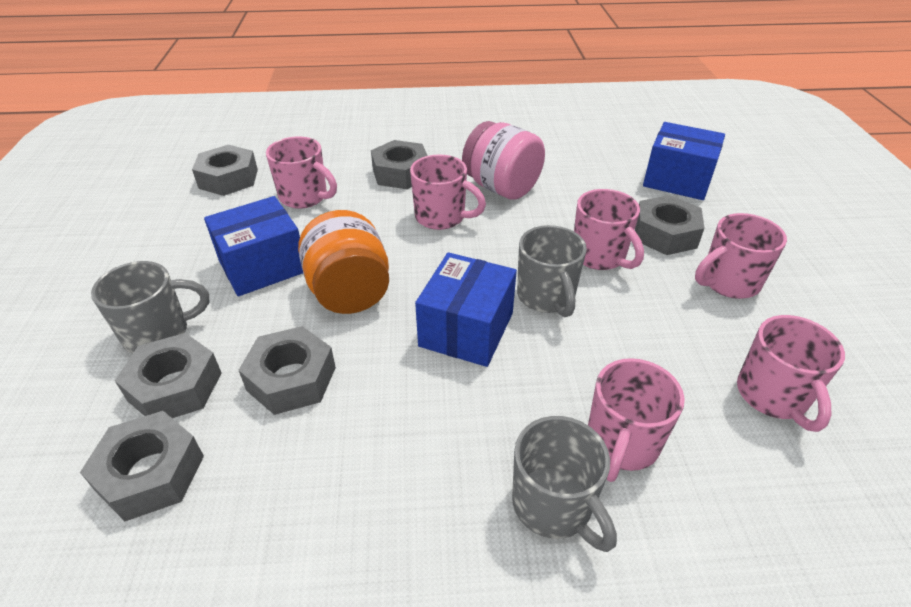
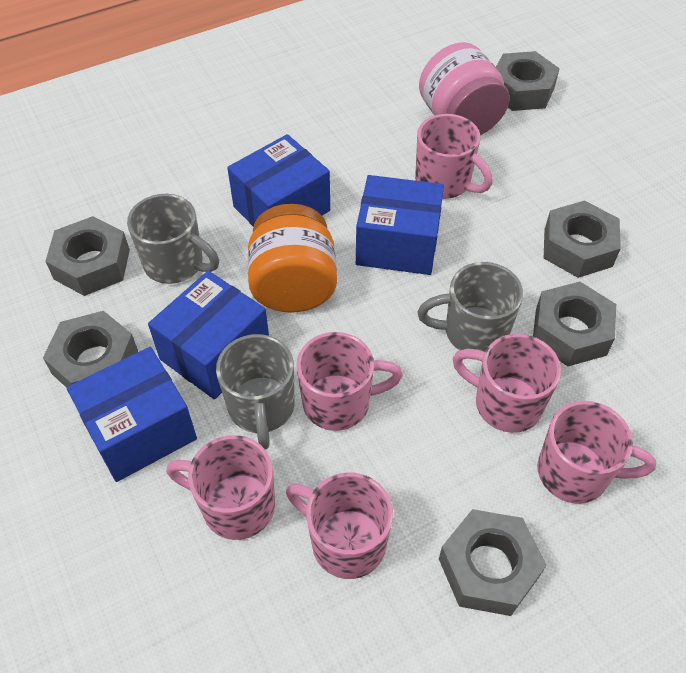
blue box: 3 -> 4

